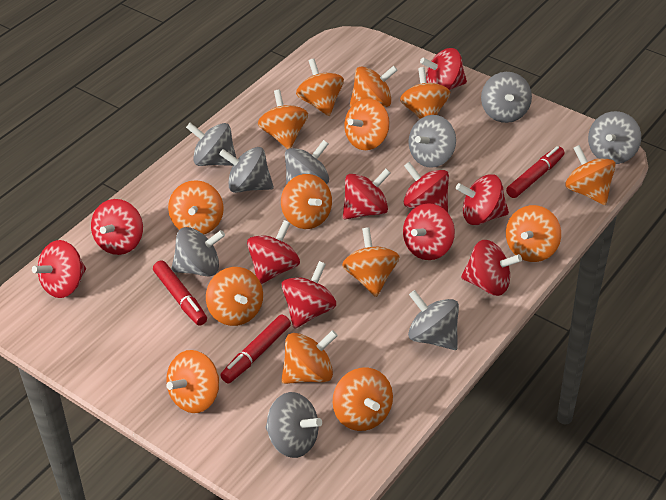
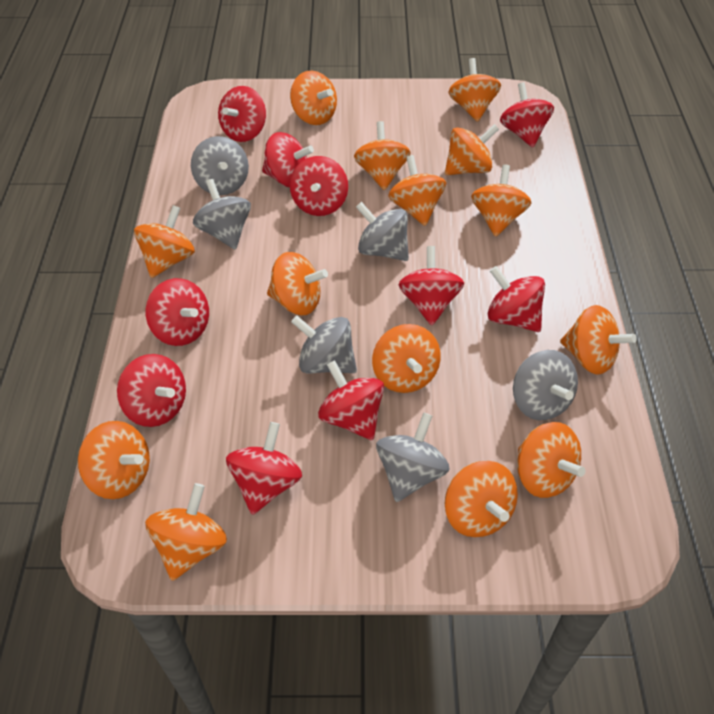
grey spinning top: 9 -> 6
red marker: 3 -> 0

